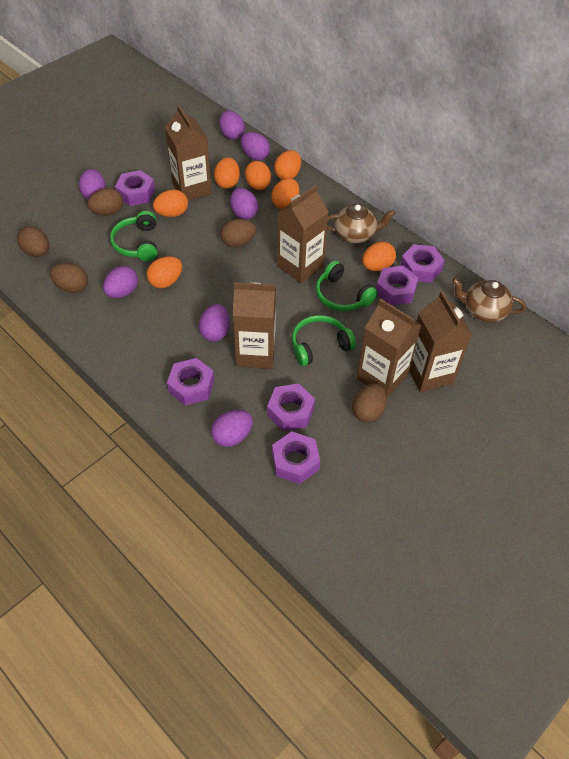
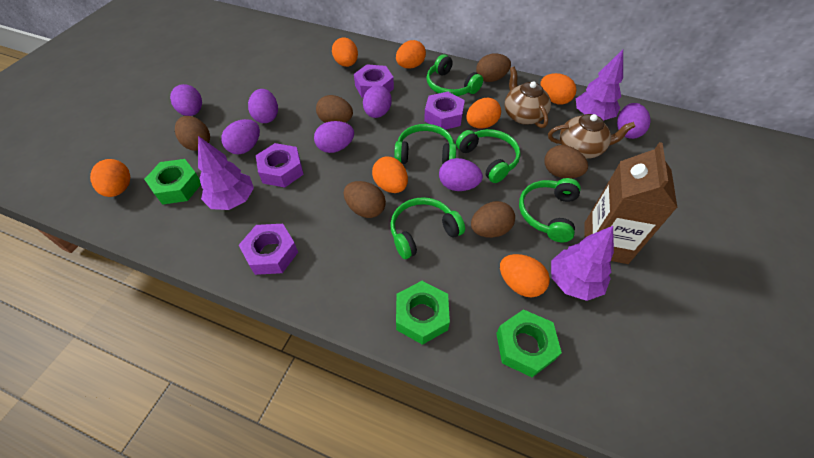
brown carton: 5 -> 1
brown egg: 5 -> 6
green headphones: 3 -> 5
green nut: 0 -> 3
purple nut: 6 -> 4
purple tree: 0 -> 3

